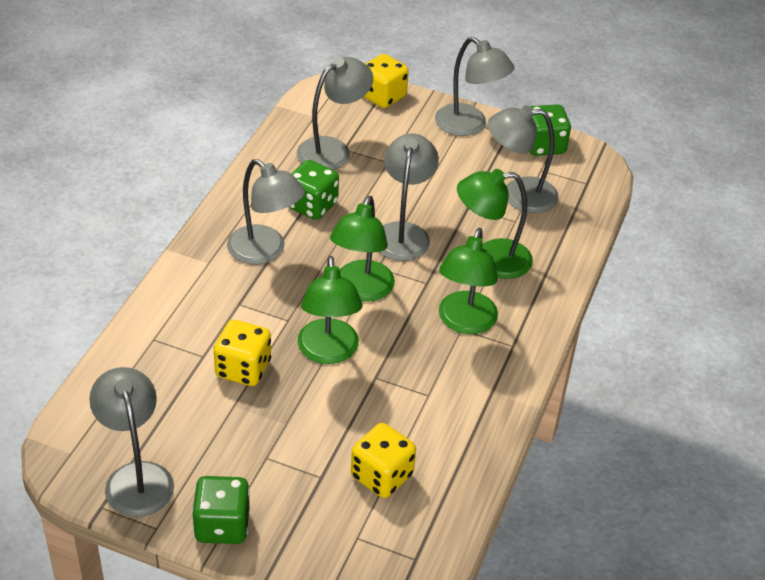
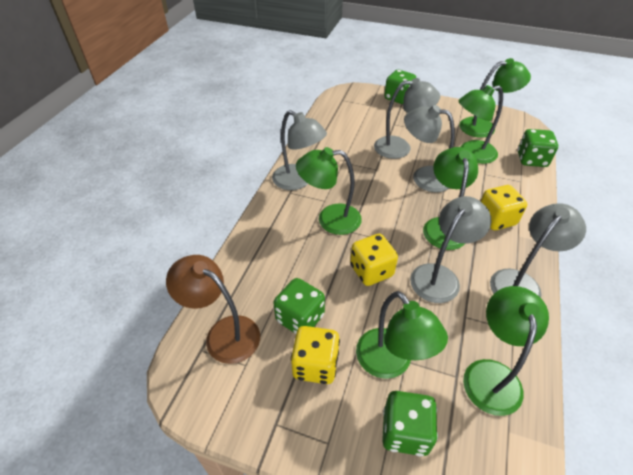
brown lamp: 0 -> 1
green dice: 3 -> 4
green lamp: 4 -> 6
grey lamp: 6 -> 5

